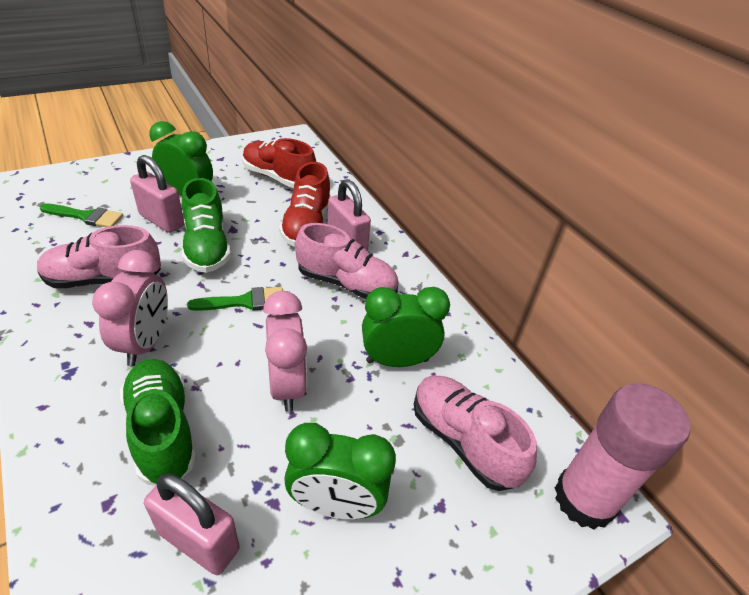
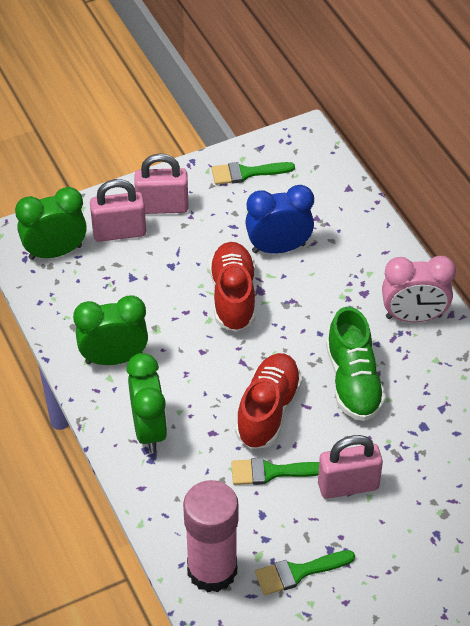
blue clock: 0 -> 1
green brush: 2 -> 3
green shoe: 2 -> 1
pink clock: 2 -> 1
pink shoe: 3 -> 0

